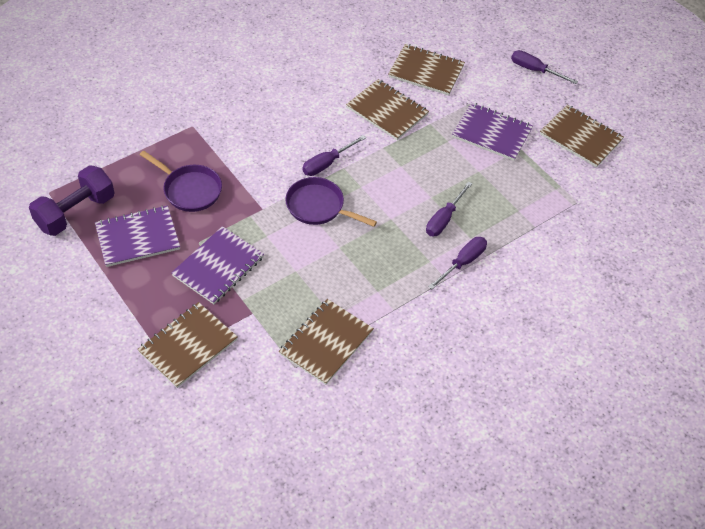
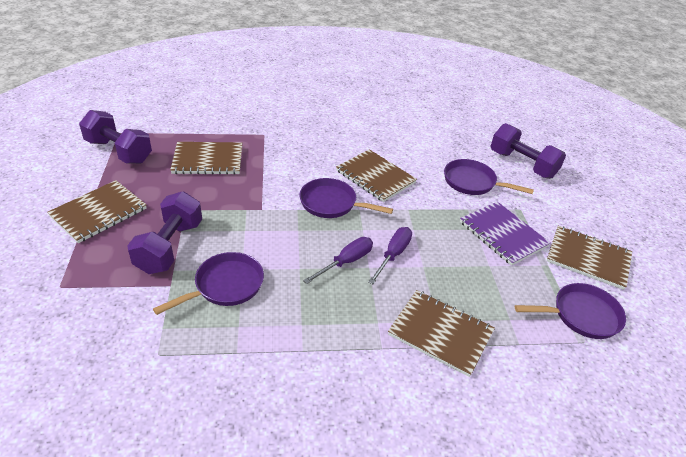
purple dumbbell: 1 -> 3
purple notebook: 3 -> 1
purple pan: 2 -> 4
purple screwdriver: 4 -> 2

